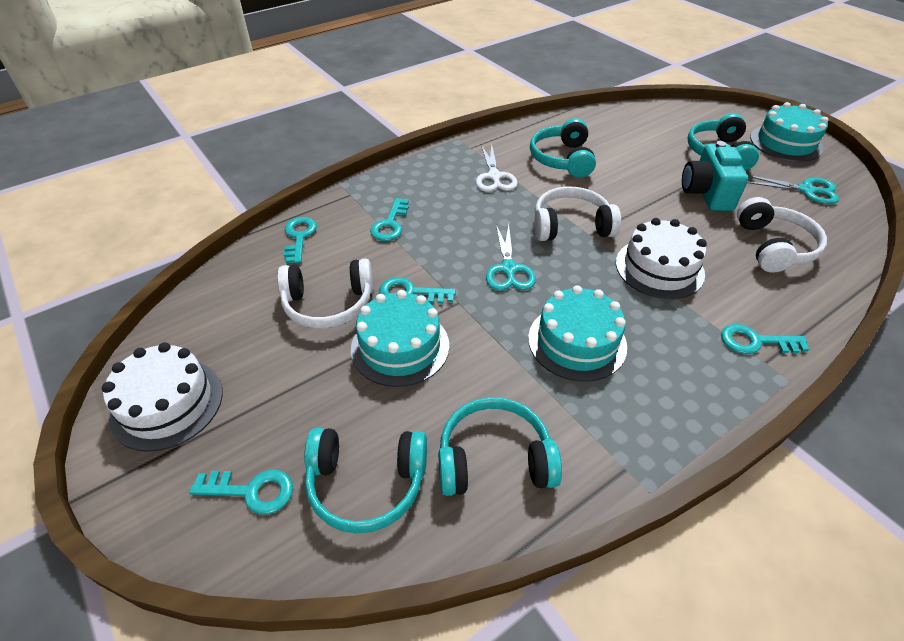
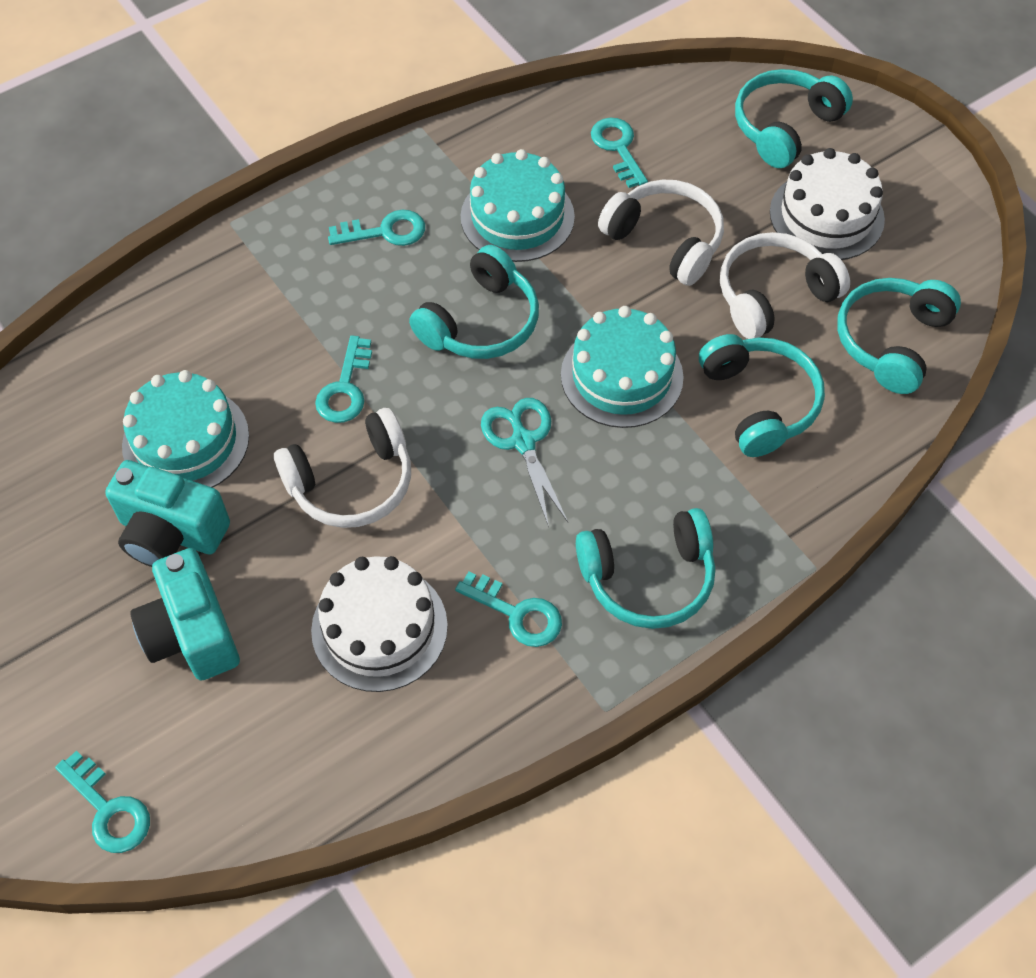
turquoise camera: 1 -> 2
turquoise headphones: 4 -> 5
turquoise scissors: 2 -> 1
white scissors: 1 -> 0

